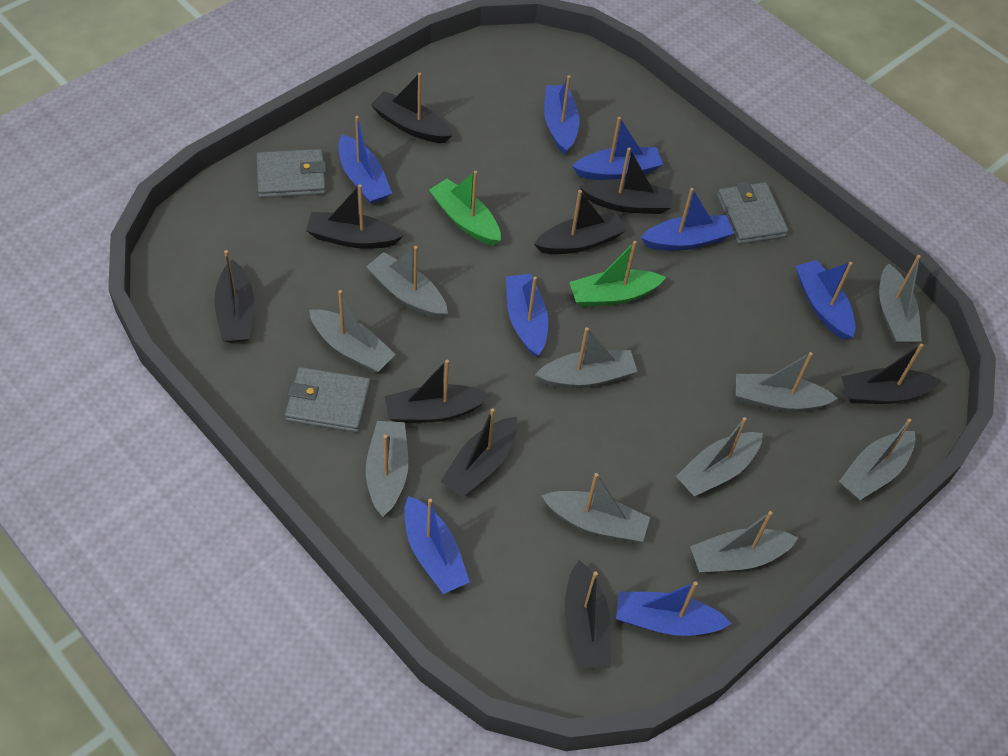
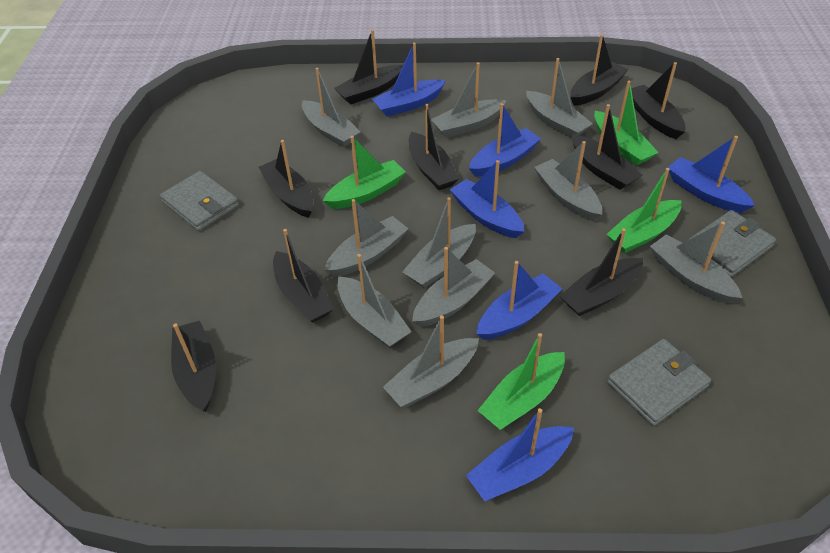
blue boat: 8 -> 6
green boat: 2 -> 4

